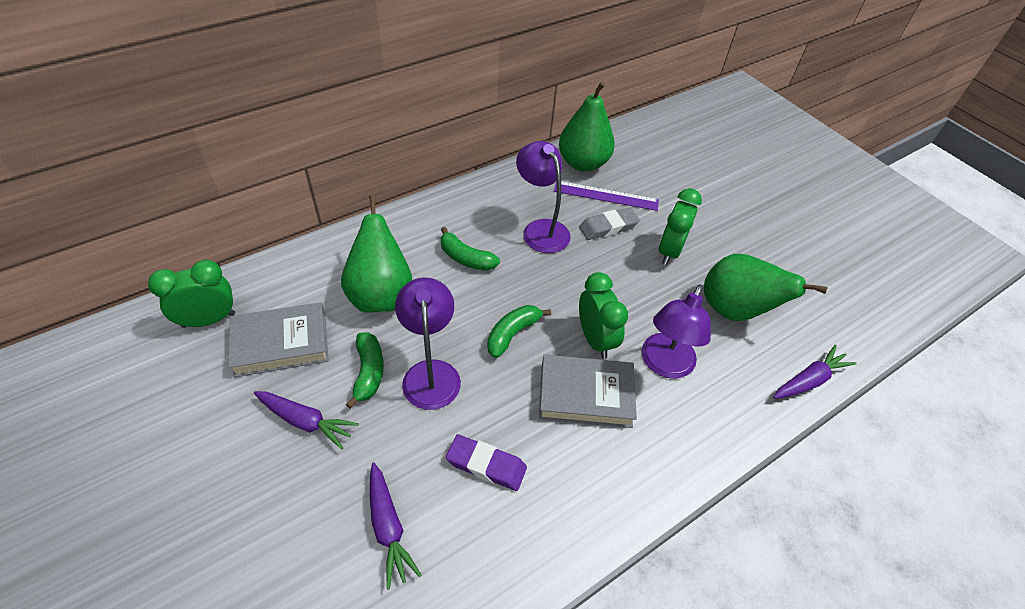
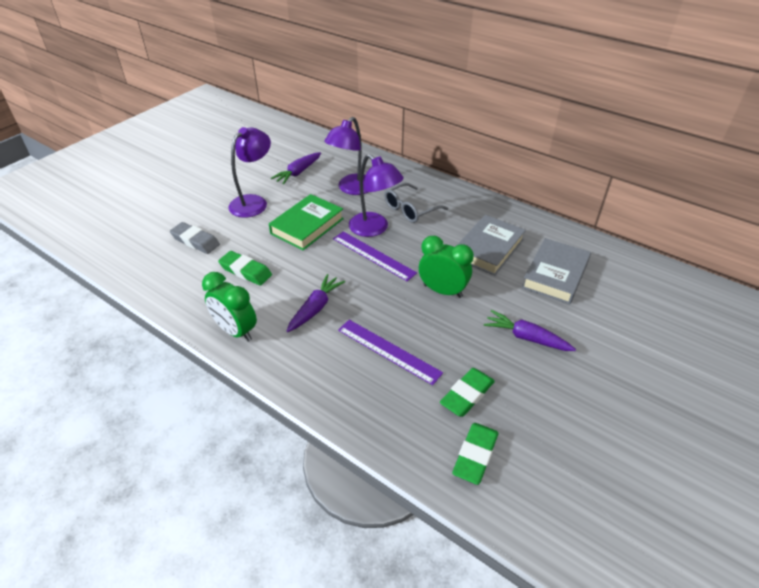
green banana: 3 -> 0
green book: 0 -> 1
green clock: 3 -> 2
green eraser: 0 -> 3
green pear: 3 -> 0
grey glasses: 0 -> 1
purple eraser: 1 -> 0
purple ruler: 1 -> 2

